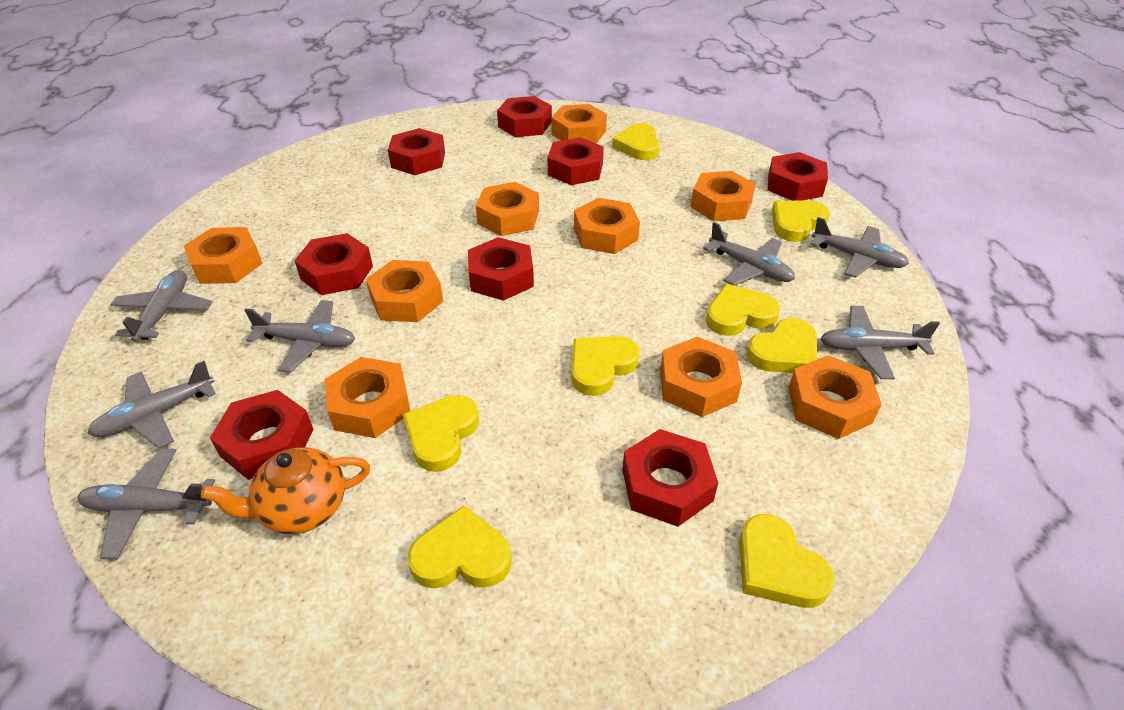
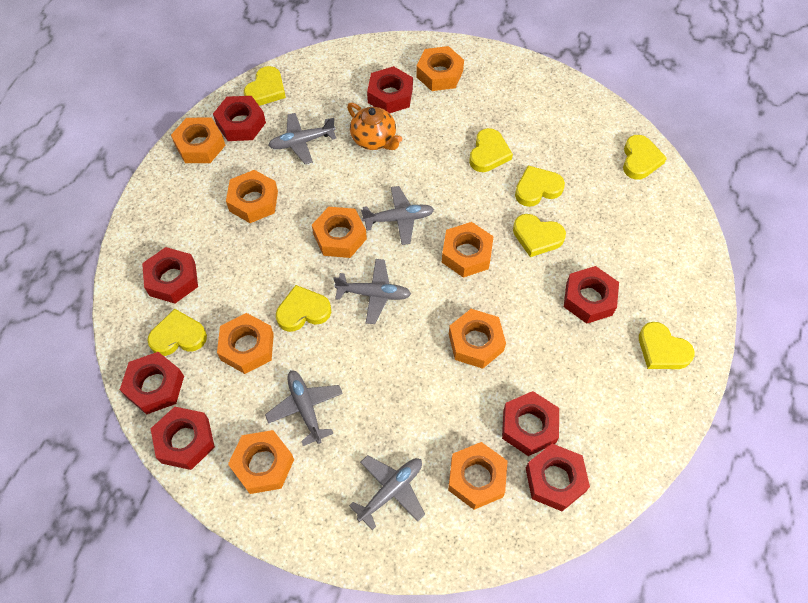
grey plane: 7 -> 5

